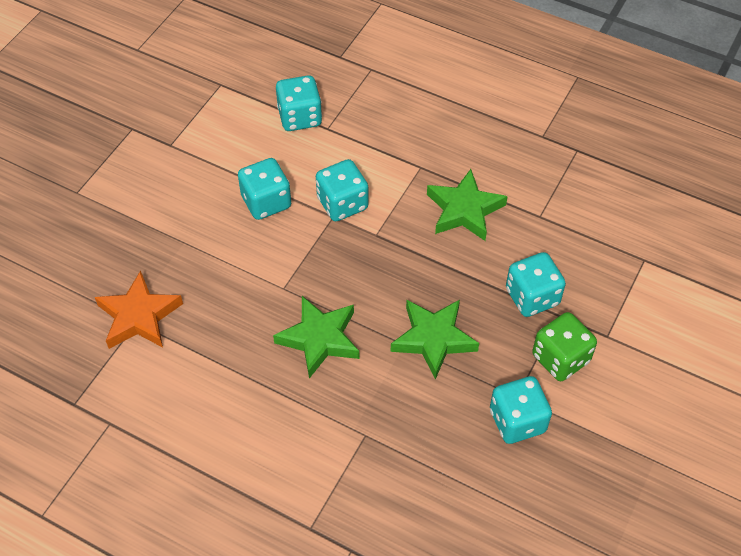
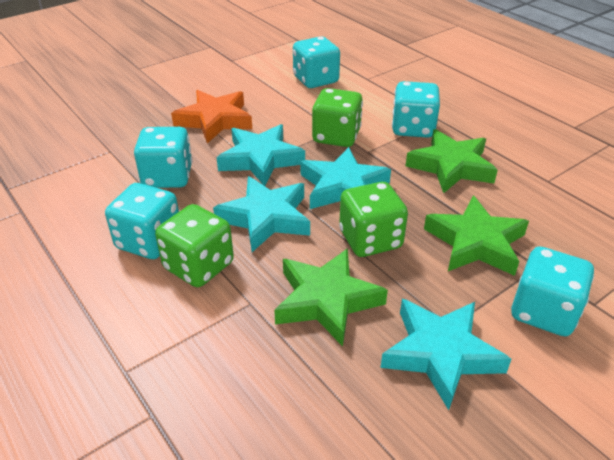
green dice: 1 -> 3
turquoise star: 0 -> 4

